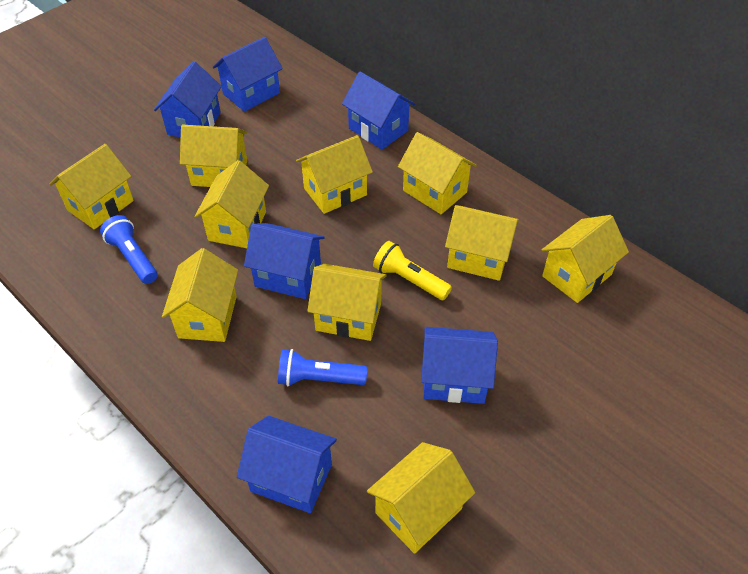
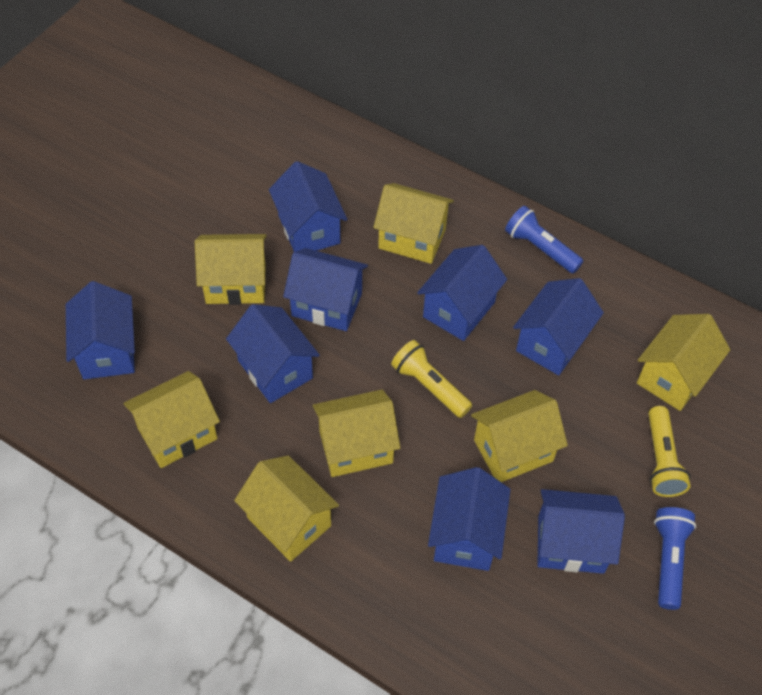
blue house: 6 -> 8
yellow flashlight: 1 -> 2
yellow house: 10 -> 7

